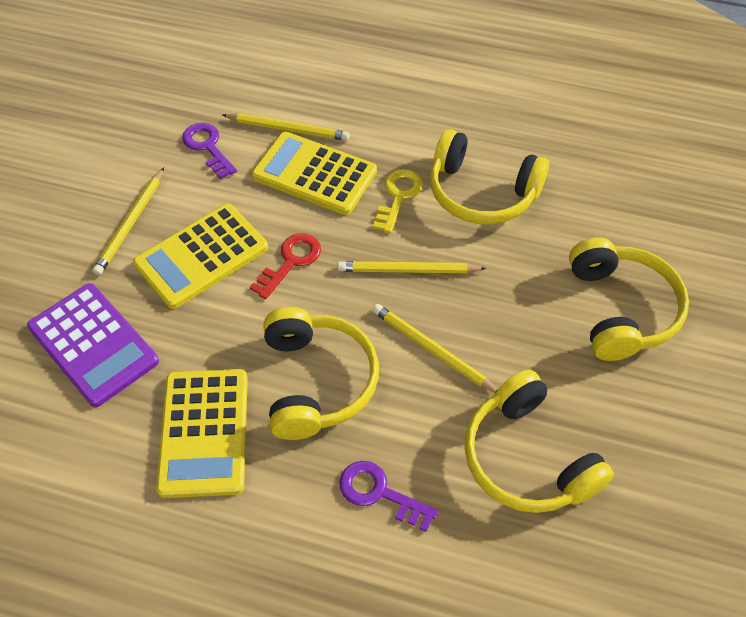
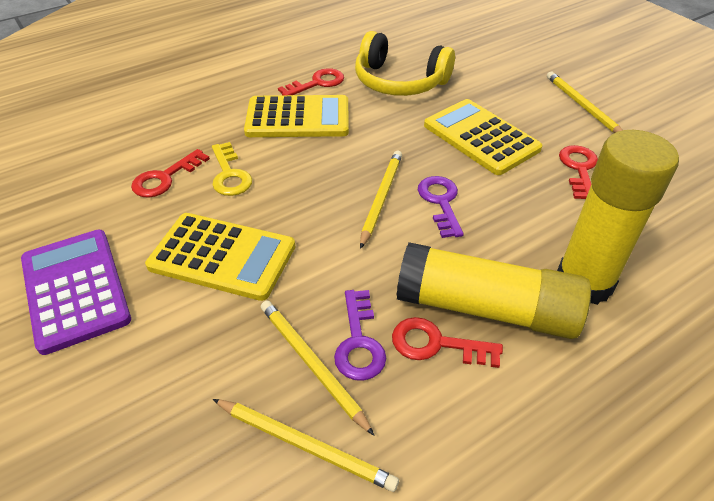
red key: 1 -> 4
yellow glue stick: 0 -> 2
yellow headphones: 4 -> 1

